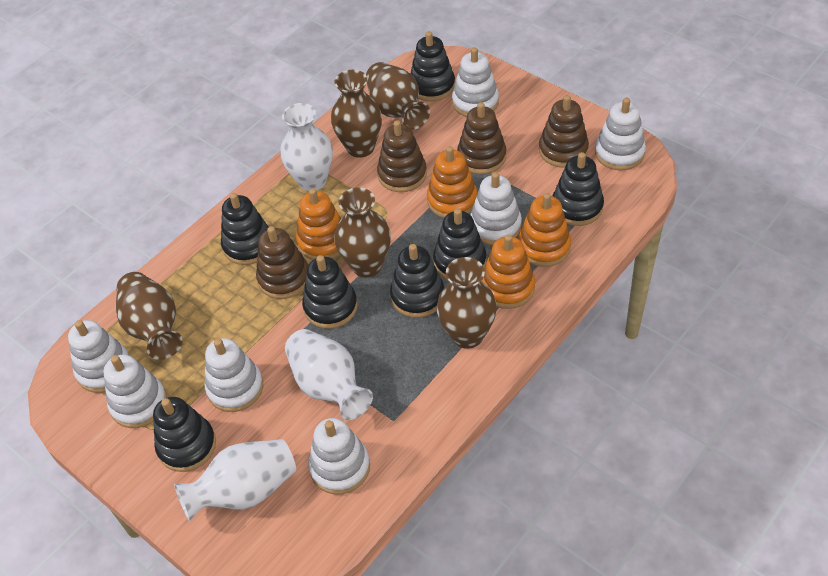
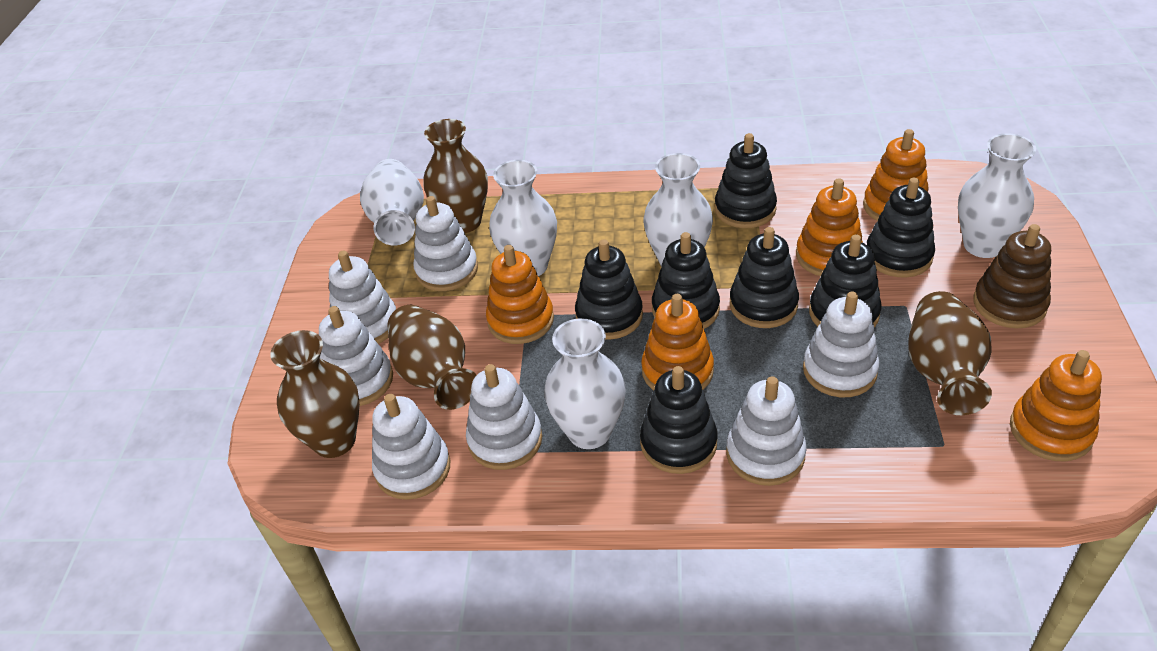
brown stacking toy: 4 -> 1
brown vase: 5 -> 4
orange stacking toy: 4 -> 5
white vase: 3 -> 5

